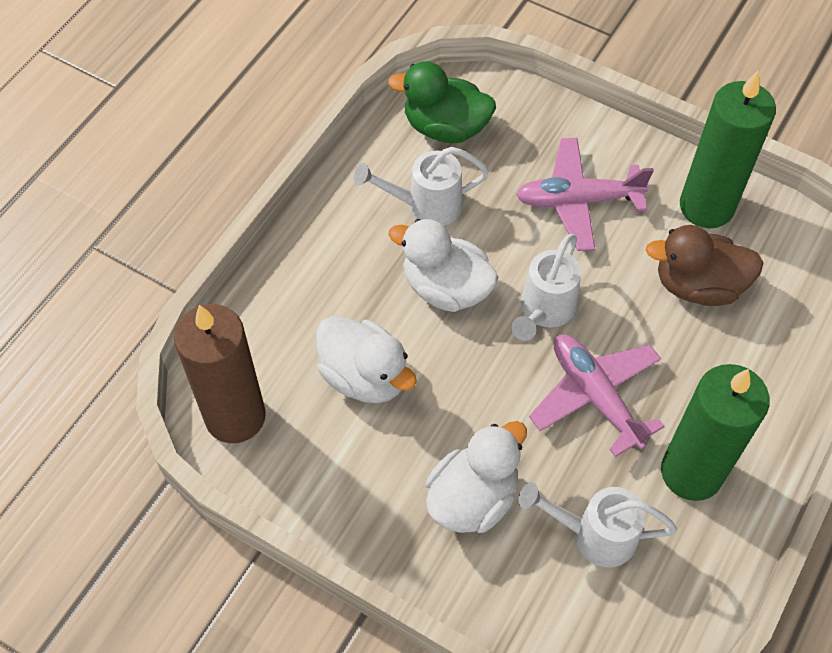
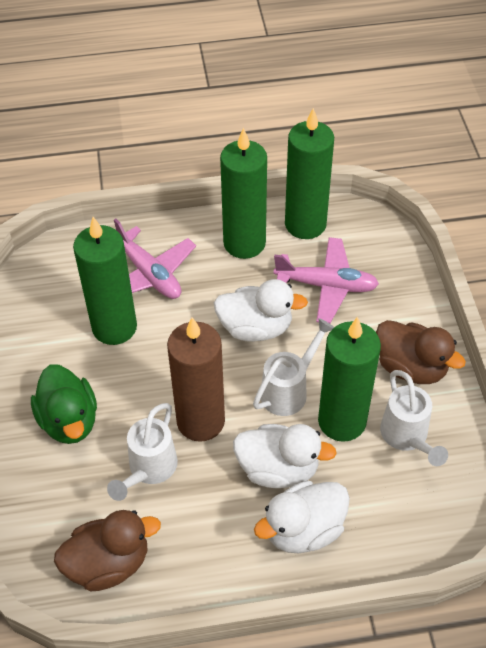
brown duck: 1 -> 2
green candle: 2 -> 4

